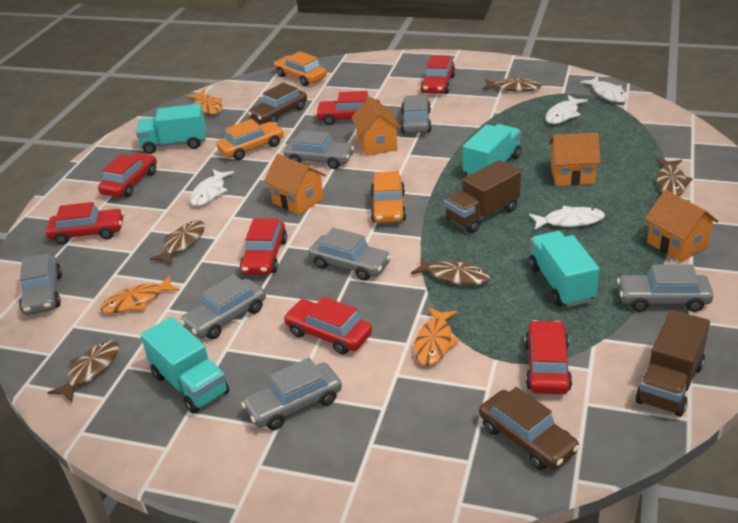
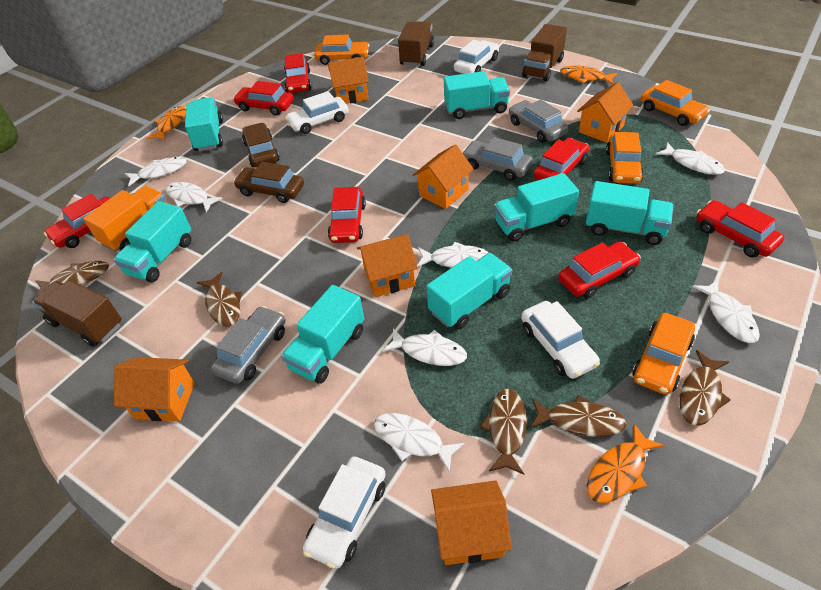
brown truck: 2 -> 3
grey car: 7 -> 3
orange car: 3 -> 4
orange house: 4 -> 6
orange truck: 0 -> 1
turquoise truck: 4 -> 7
white car: 0 -> 4
white fish: 4 -> 7

